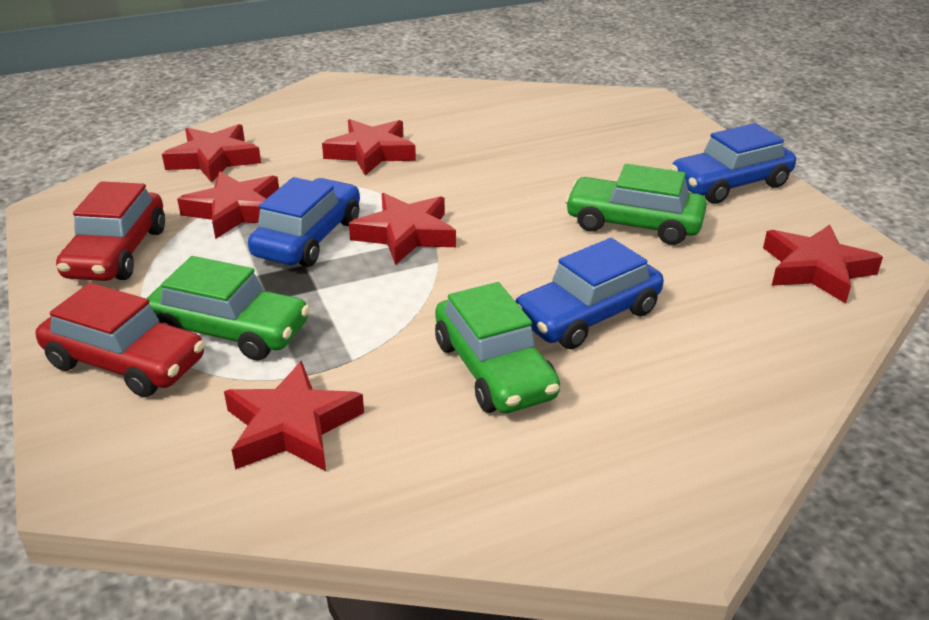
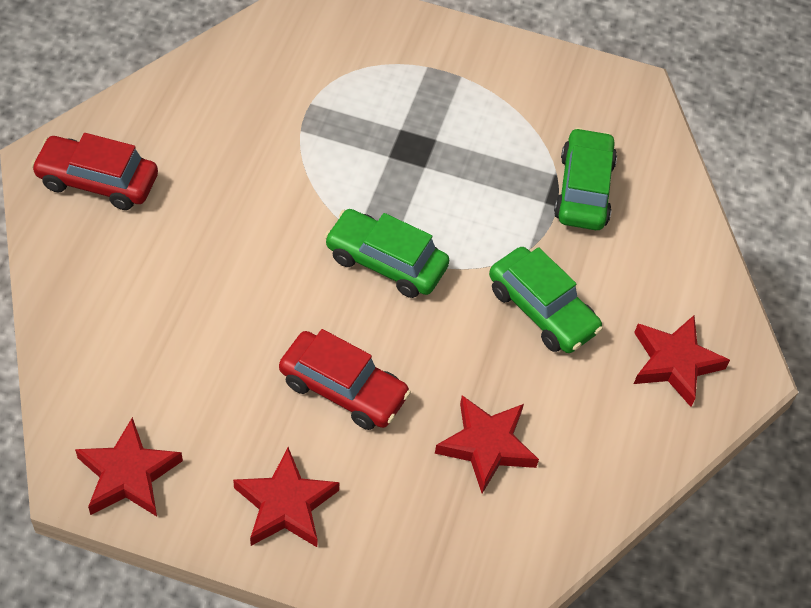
blue car: 3 -> 0
red star: 6 -> 4

